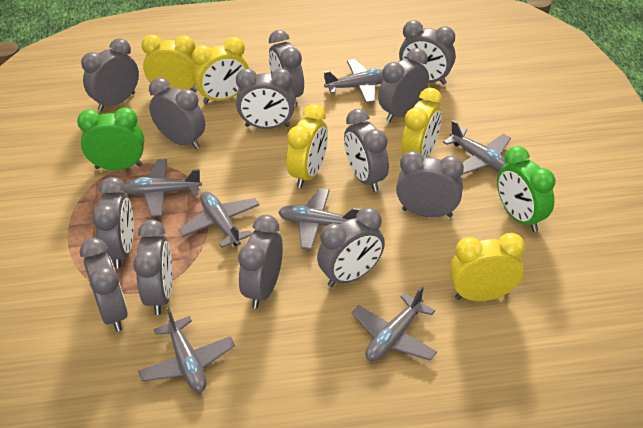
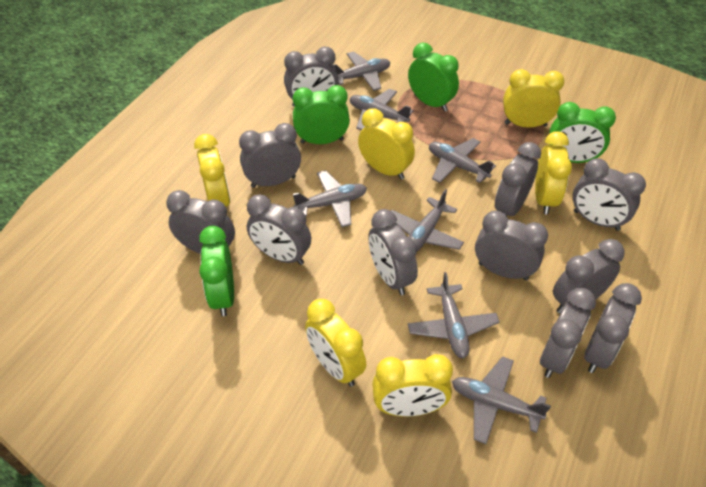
green clock: 2 -> 4
grey clock: 13 -> 11
yellow clock: 5 -> 6

